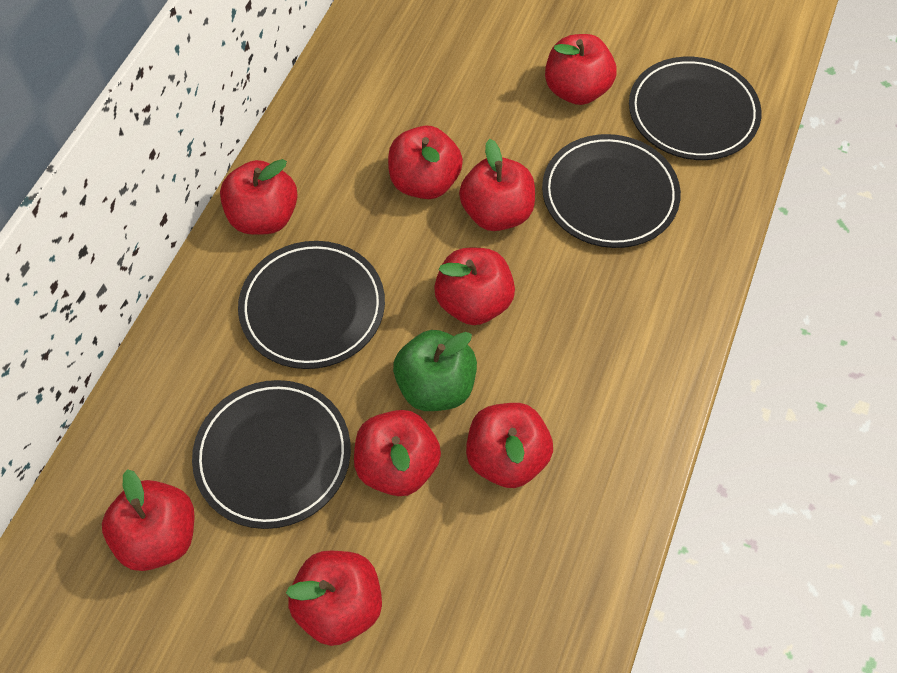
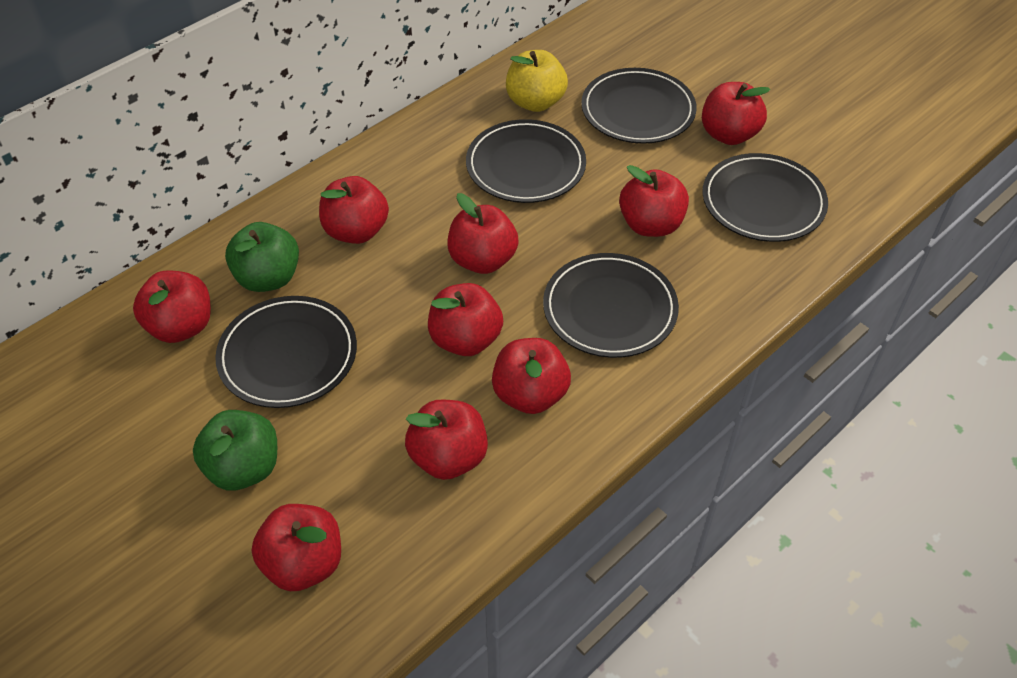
black plate: 4 -> 5
green apple: 1 -> 2
yellow apple: 0 -> 1

